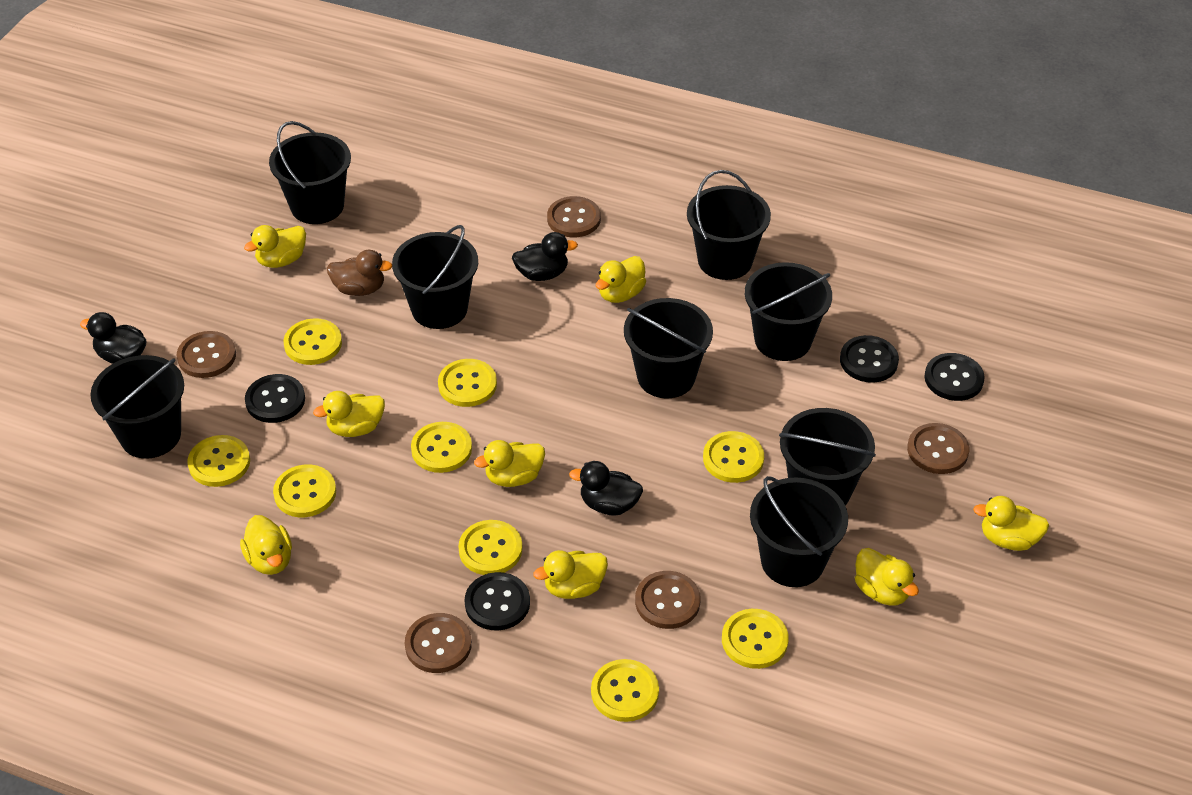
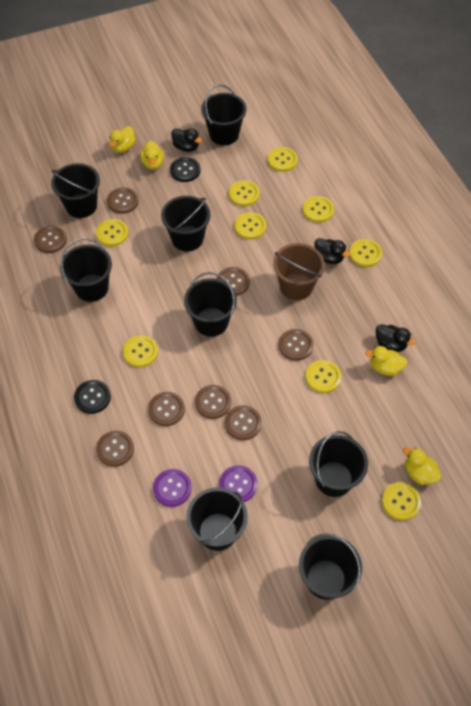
black button: 4 -> 2
brown bucket: 0 -> 1
brown button: 5 -> 8
brown duck: 1 -> 0
purple button: 0 -> 2
yellow duck: 8 -> 4

